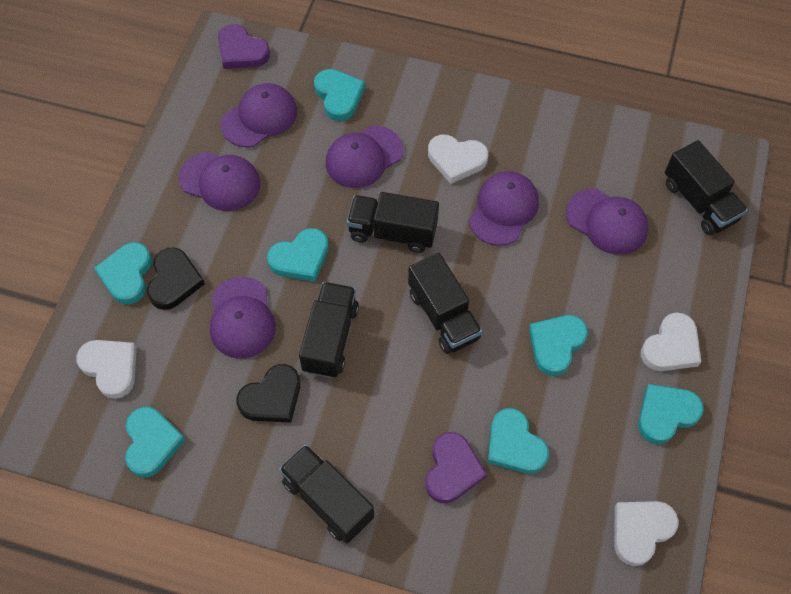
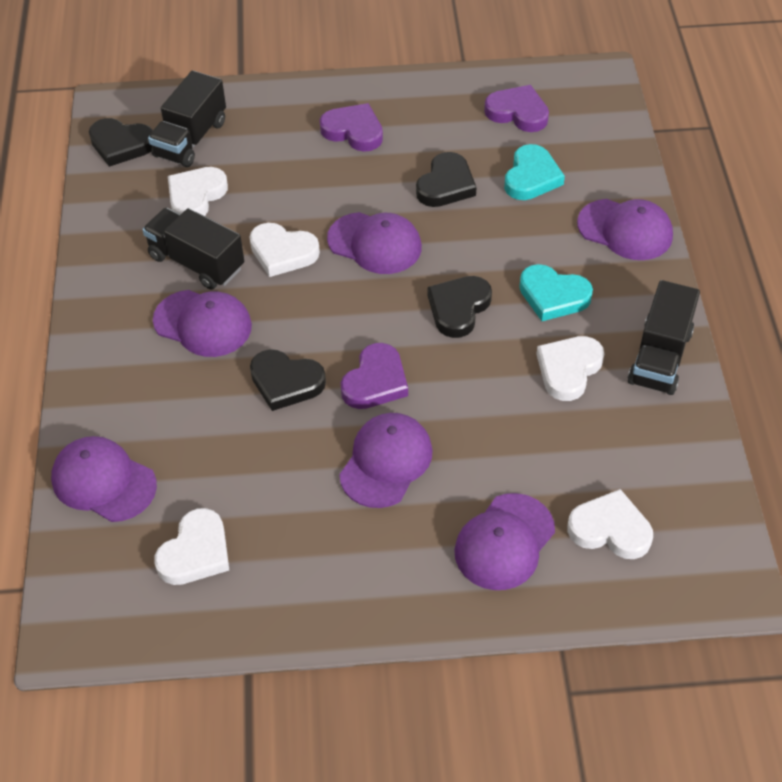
black heart: 2 -> 4
black truck: 5 -> 3
purple heart: 2 -> 3
turquoise heart: 7 -> 2
white heart: 4 -> 5

